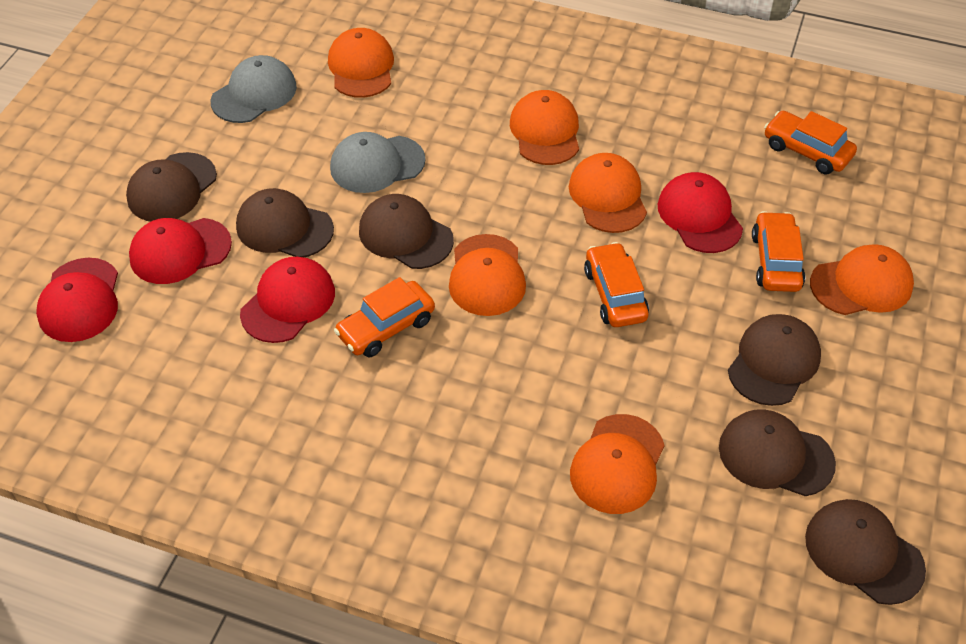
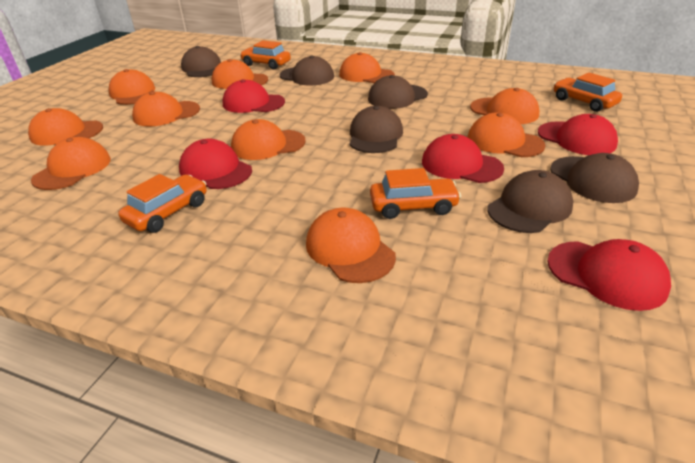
grey cap: 2 -> 0
orange cap: 6 -> 10
red cap: 4 -> 5

